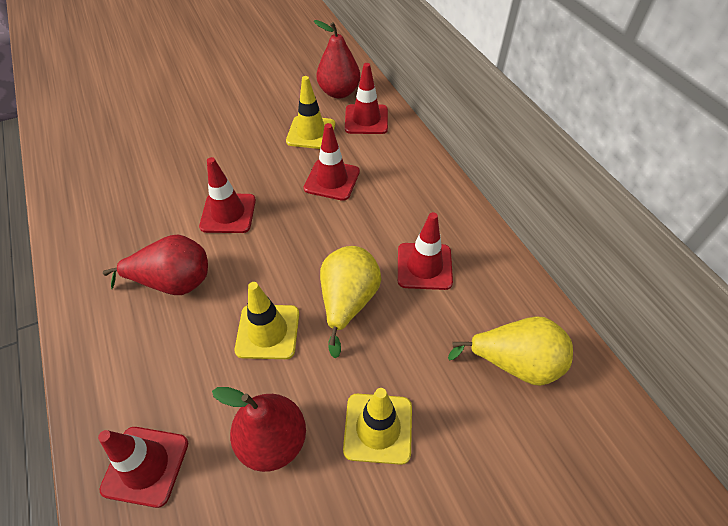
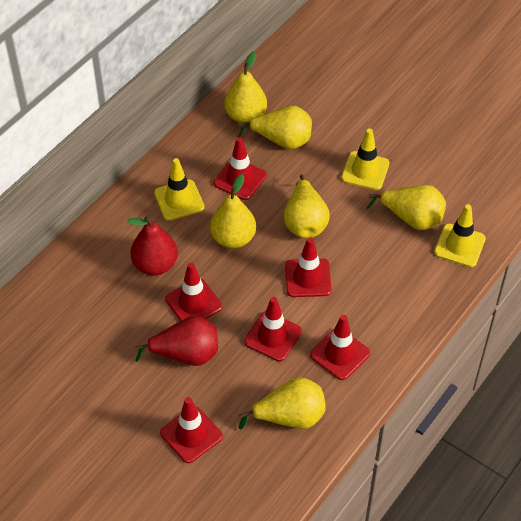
red pear: 3 -> 2
red traffic cone: 5 -> 6
yellow pear: 2 -> 6

